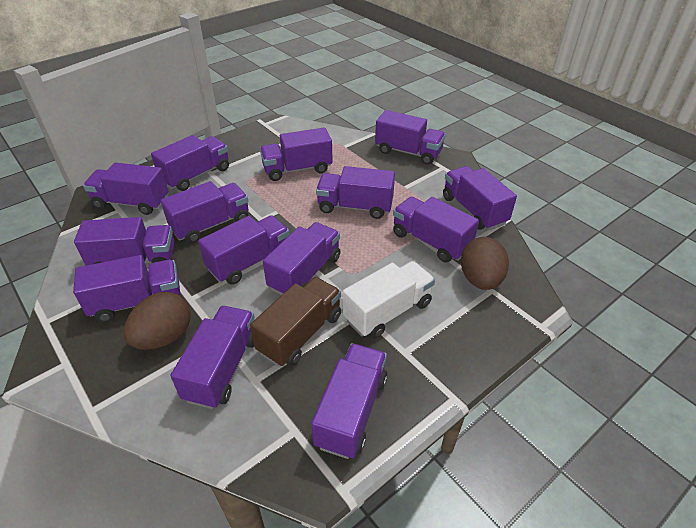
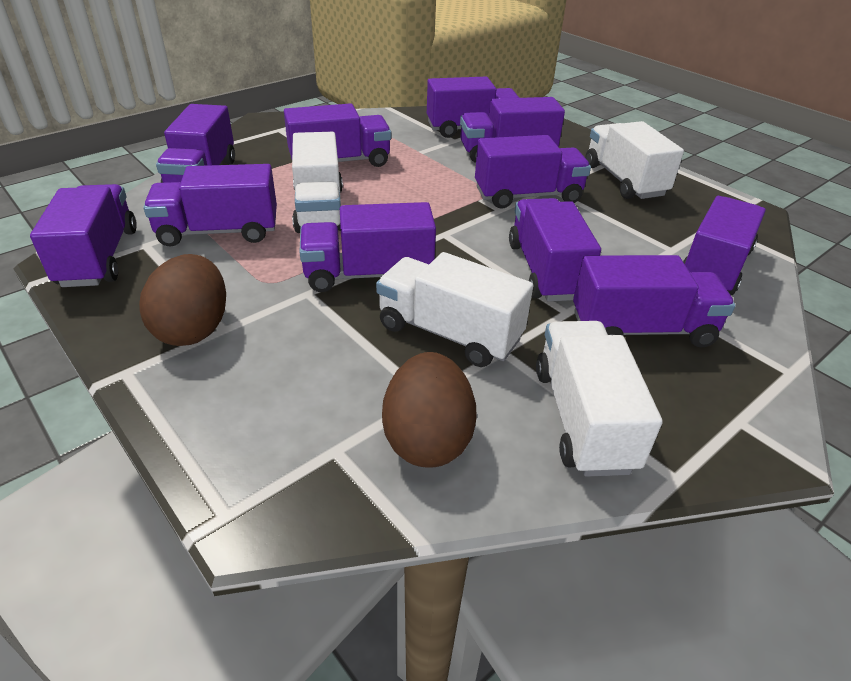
brown truck: 1 -> 0
purple truck: 14 -> 11
white truck: 1 -> 4

